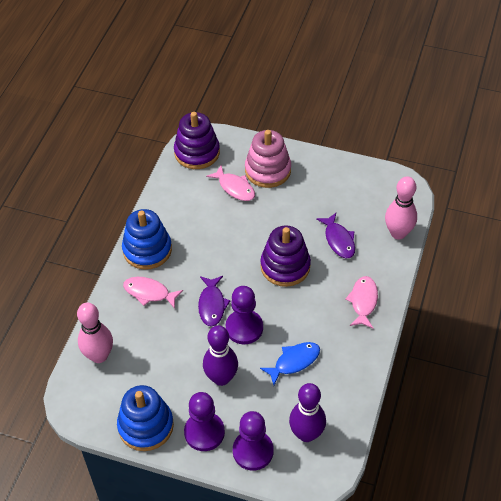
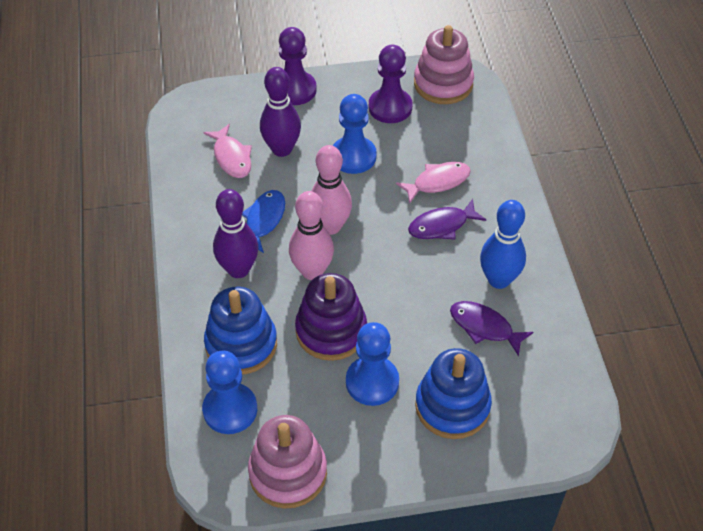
blue bowling pin: 0 -> 1
blue pawn: 0 -> 3
pink fish: 3 -> 2
pink stacking toy: 1 -> 2
purple pawn: 3 -> 2
purple stacking toy: 2 -> 1

